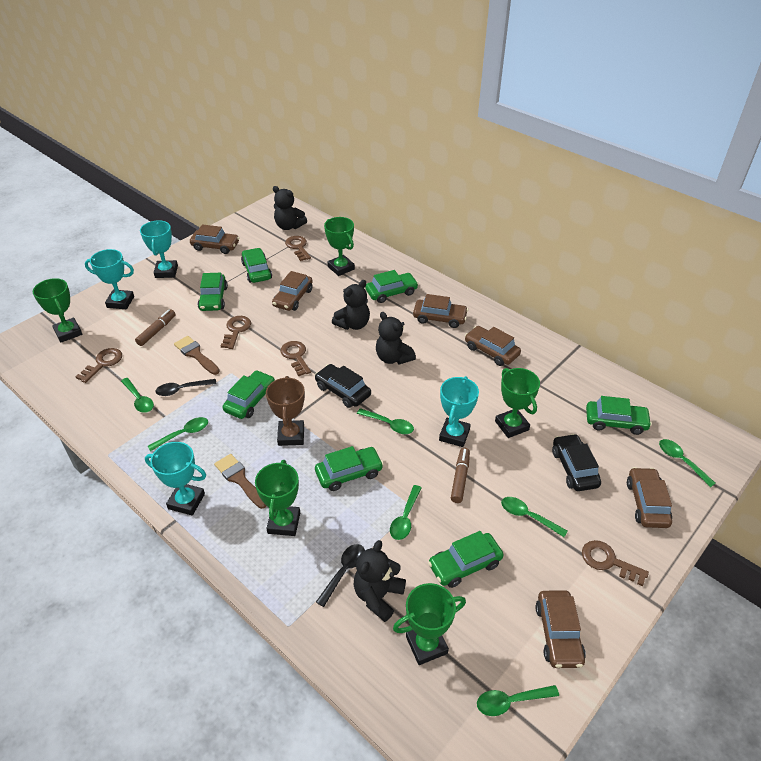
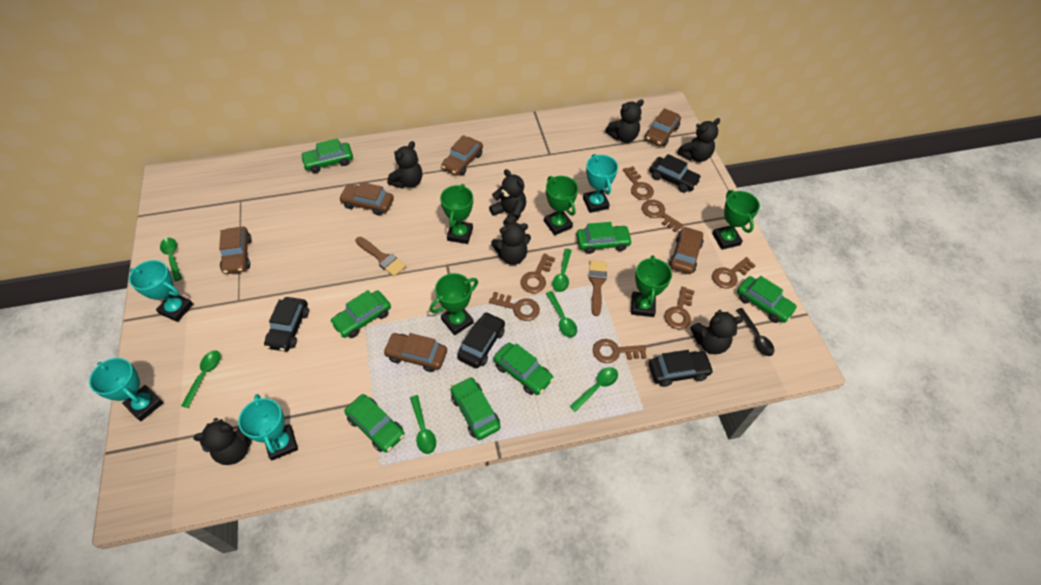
black car: 2 -> 4
black spoon: 2 -> 1
black teddy bear: 4 -> 7
brown key: 5 -> 7
brown marker: 2 -> 0
brown trophy: 1 -> 0
green spoon: 7 -> 6

